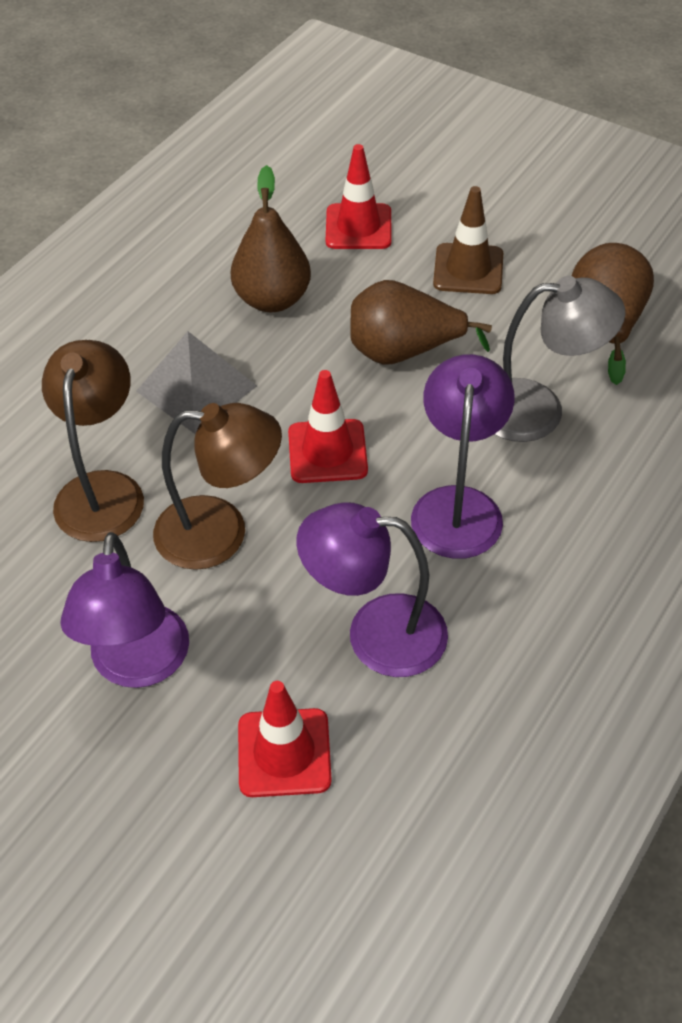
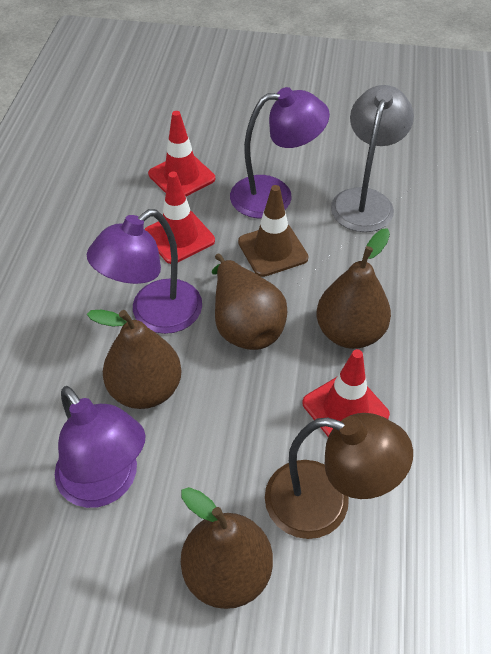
brown lamp: 2 -> 1
brown pear: 3 -> 4
grey pyramid: 1 -> 0

